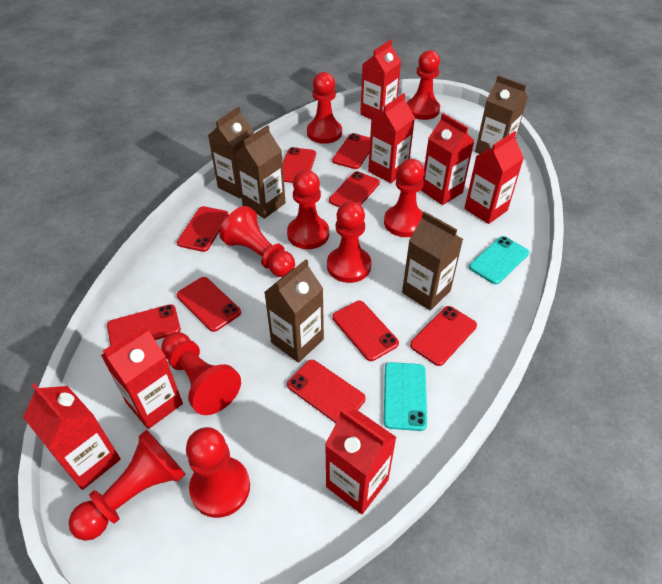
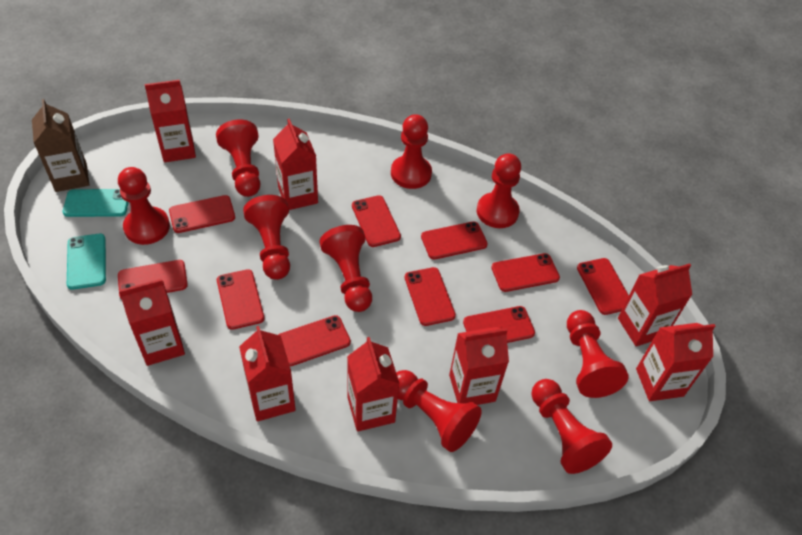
brown carton: 5 -> 1
red carton: 7 -> 8
red phone: 9 -> 10

